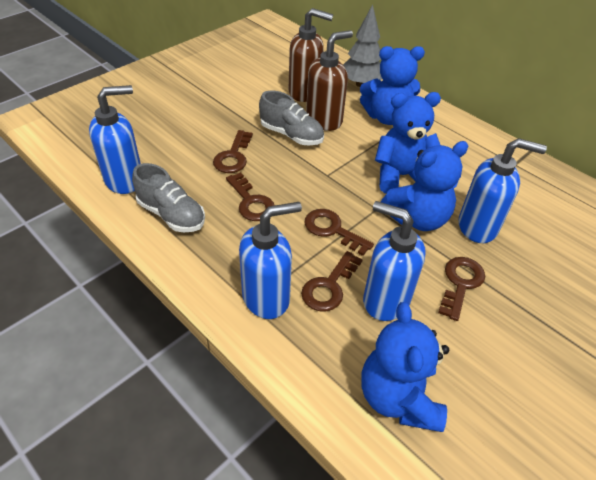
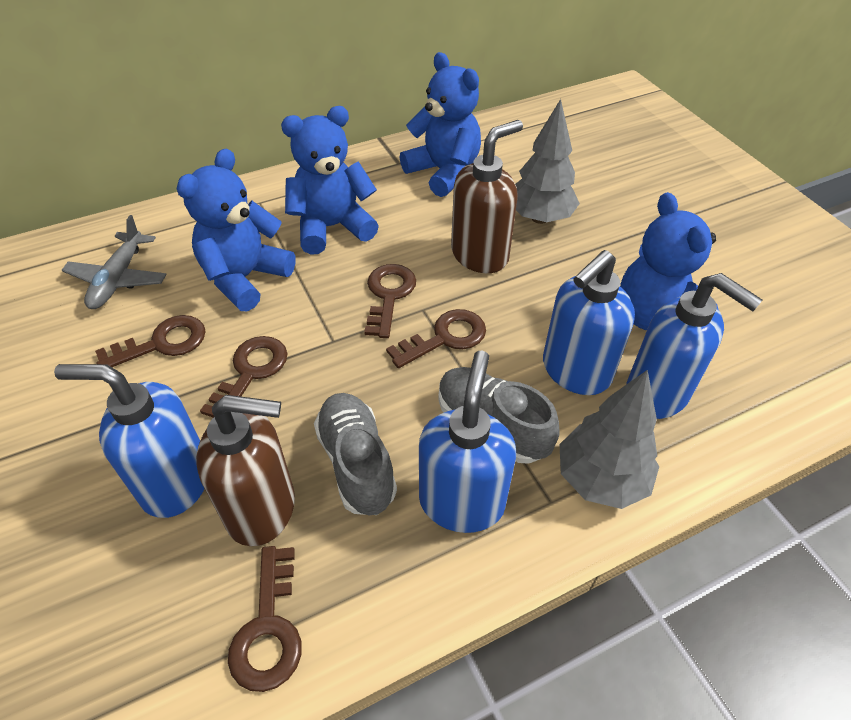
grey plane: 0 -> 1
grey tree: 1 -> 2

